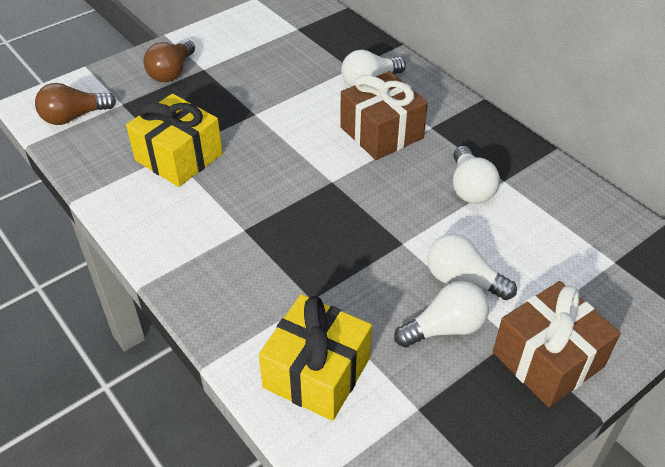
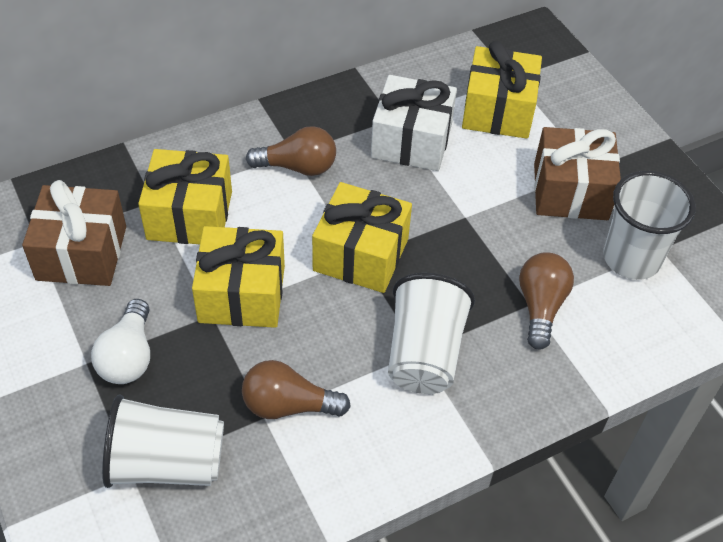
brown light bulb: 2 -> 3
white cup: 0 -> 3
white gift: 0 -> 1
white light bulb: 4 -> 1
yellow gift: 2 -> 4

